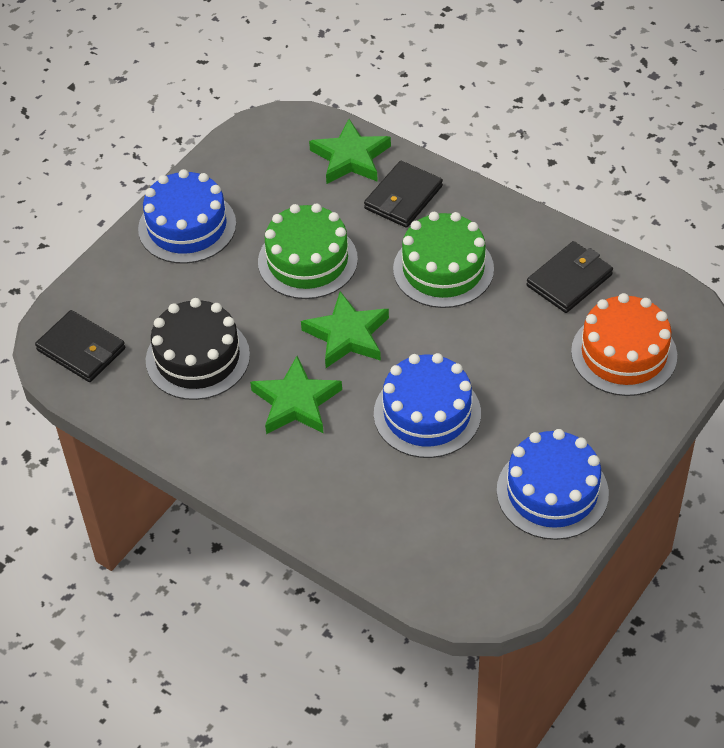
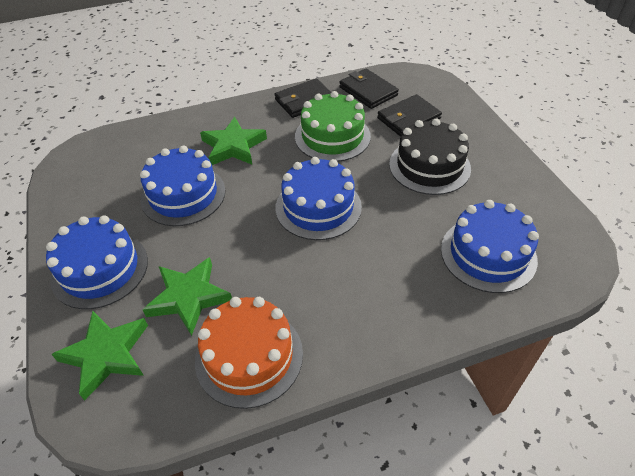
blue cake: 3 -> 4
green cake: 2 -> 1

